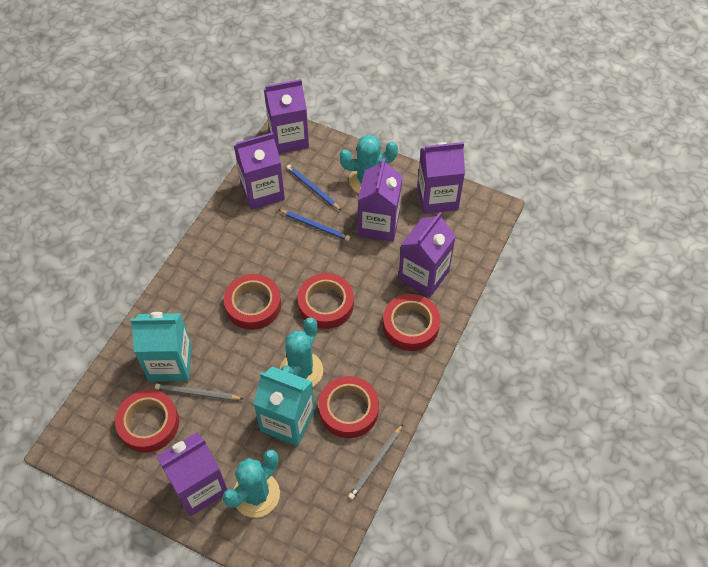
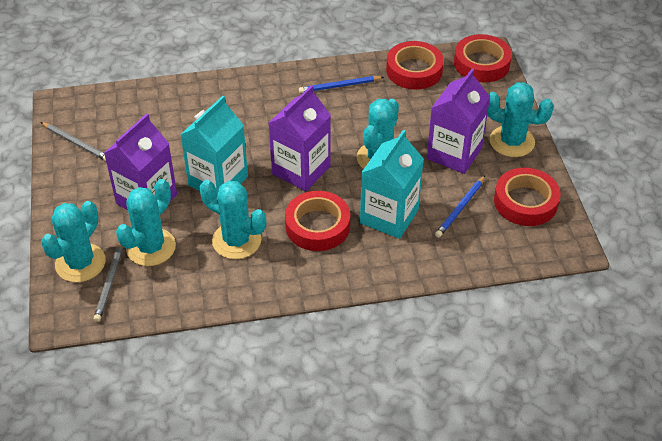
purple carton: 6 -> 3
red tape: 5 -> 4
turquoise cactus: 3 -> 5

